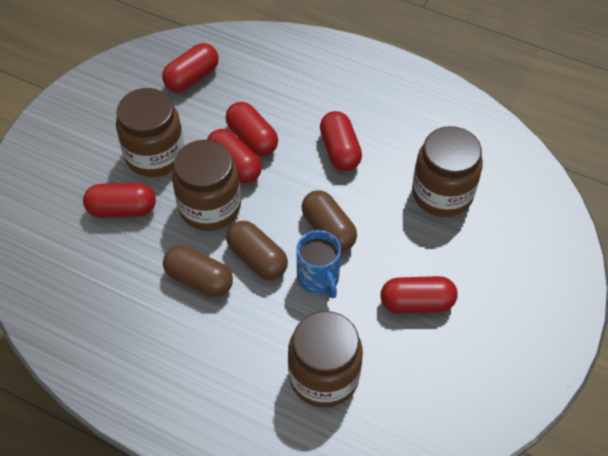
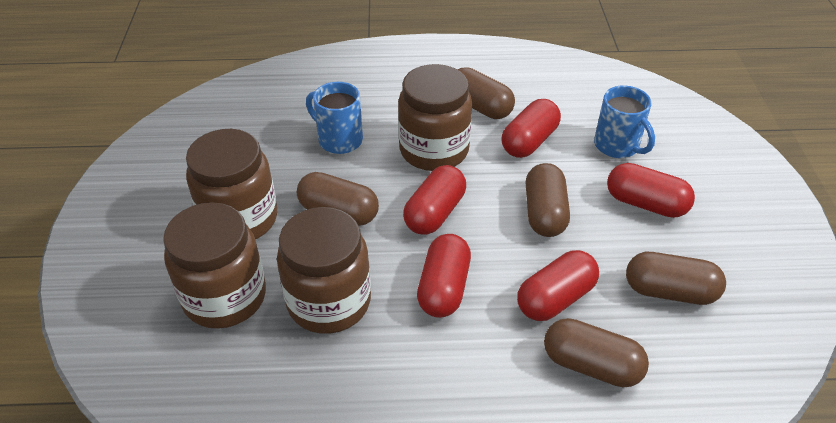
blue mug: 1 -> 2
brown capsule: 3 -> 5
red capsule: 6 -> 5

